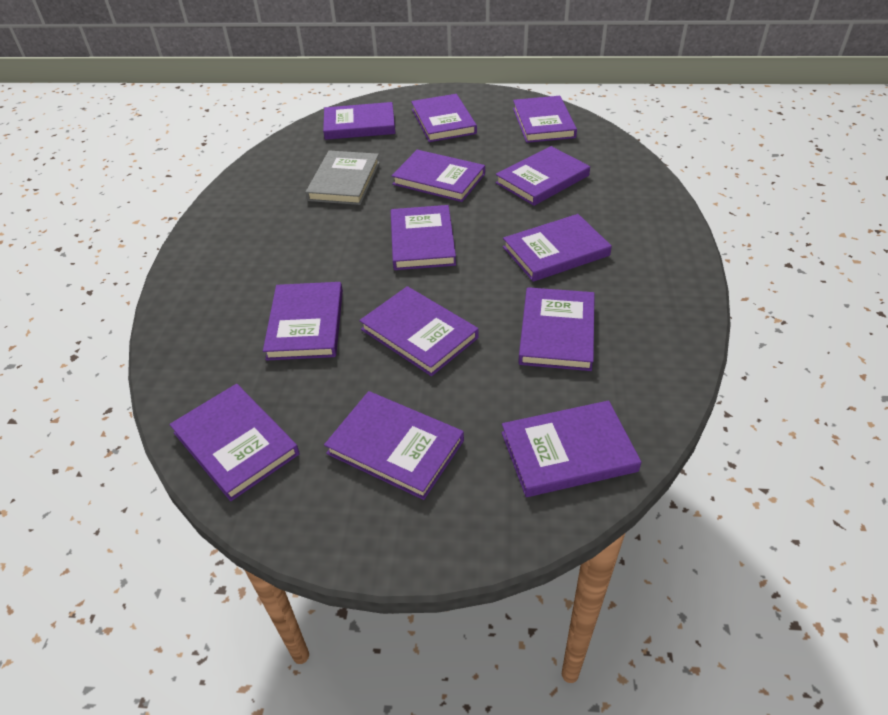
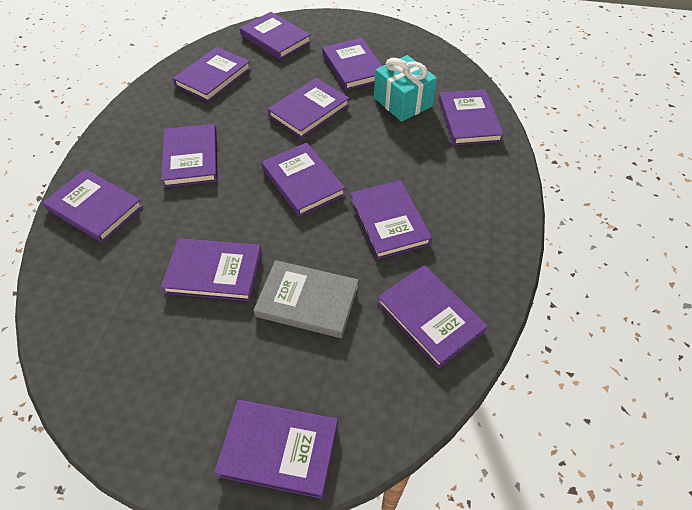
purple book: 13 -> 12
turquoise gift: 0 -> 1

